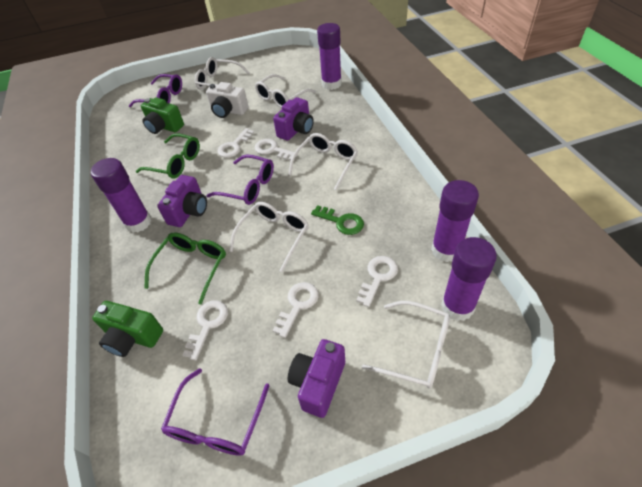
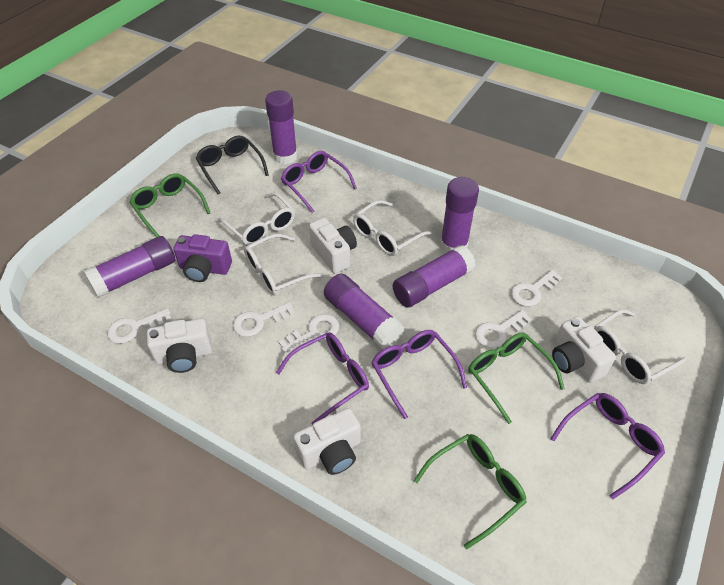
black glasses: 0 -> 1
green camera: 2 -> 0
green glasses: 2 -> 3
green key: 1 -> 0
purple camera: 3 -> 1
purple glasses: 3 -> 4
purple glue stick: 4 -> 5
white camera: 1 -> 4
white glasses: 5 -> 4

